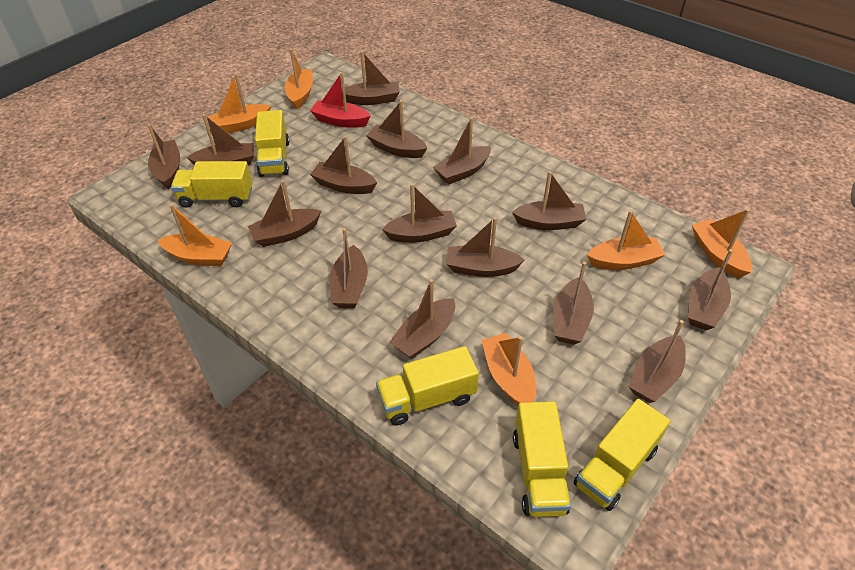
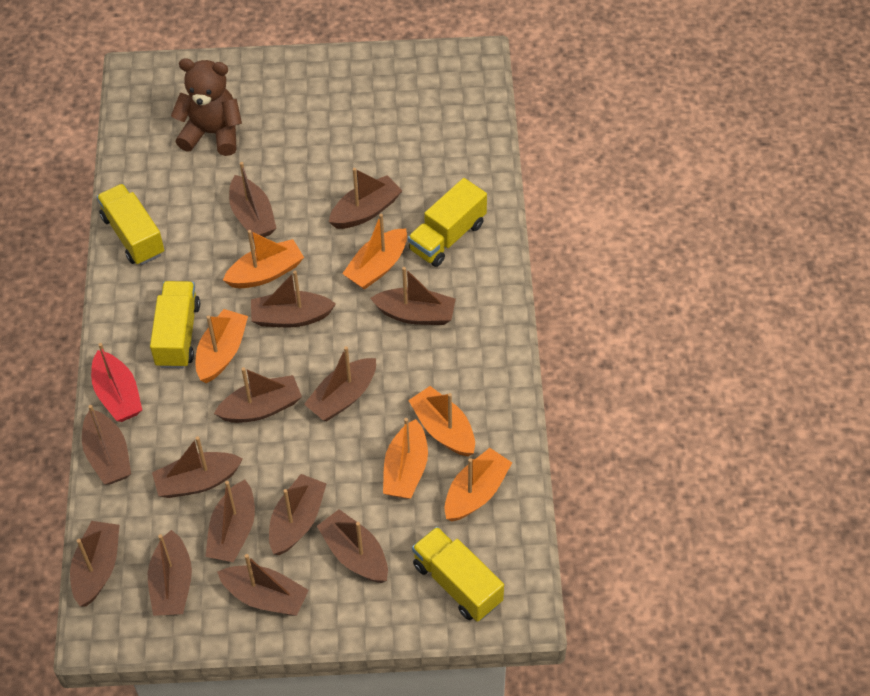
brown boat: 15 -> 14
brown teddy bear: 0 -> 1
yellow truck: 5 -> 4

